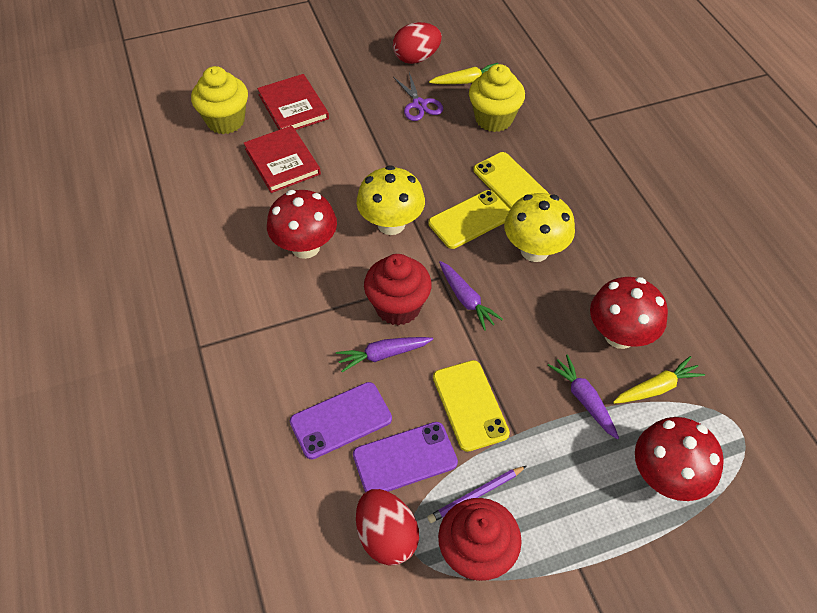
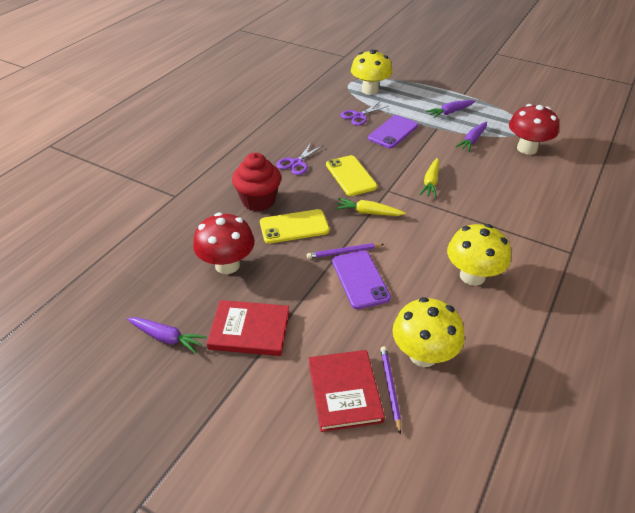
purple pencil: 1 -> 2
purple scissors: 1 -> 2
red cupcake: 2 -> 1
red egg: 2 -> 0
red mushroom: 3 -> 2
yellow cupcake: 2 -> 0
yellow mushroom: 2 -> 3
yellow phone: 3 -> 2

